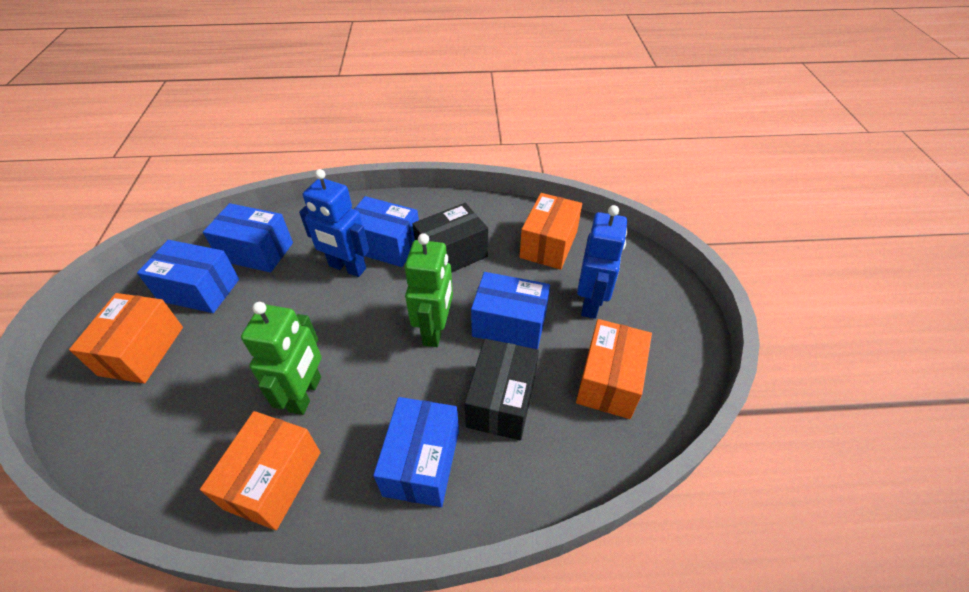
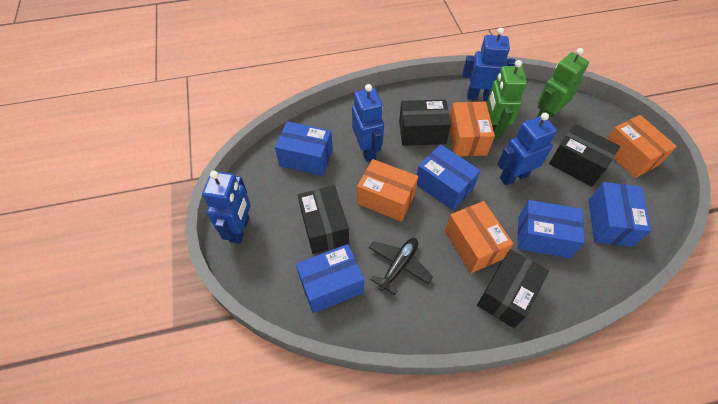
black box: 2 -> 4
black plane: 0 -> 1
blue robot: 2 -> 4

